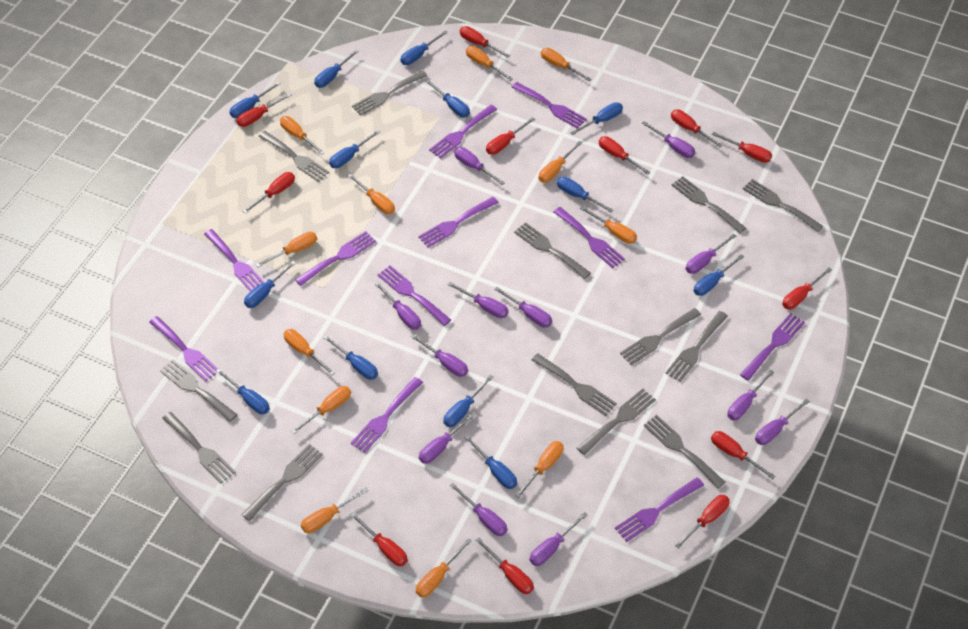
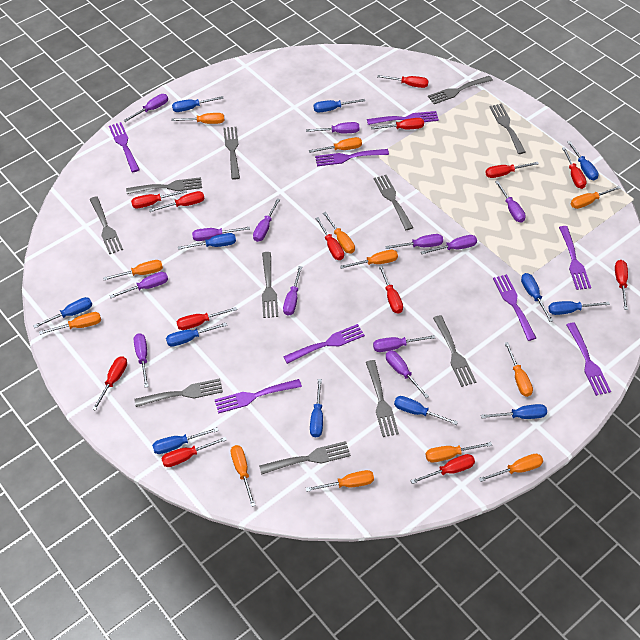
blue screwdriver: 13 -> 12
grey fork: 13 -> 11
purple fork: 11 -> 8
red screwdriver: 12 -> 13

